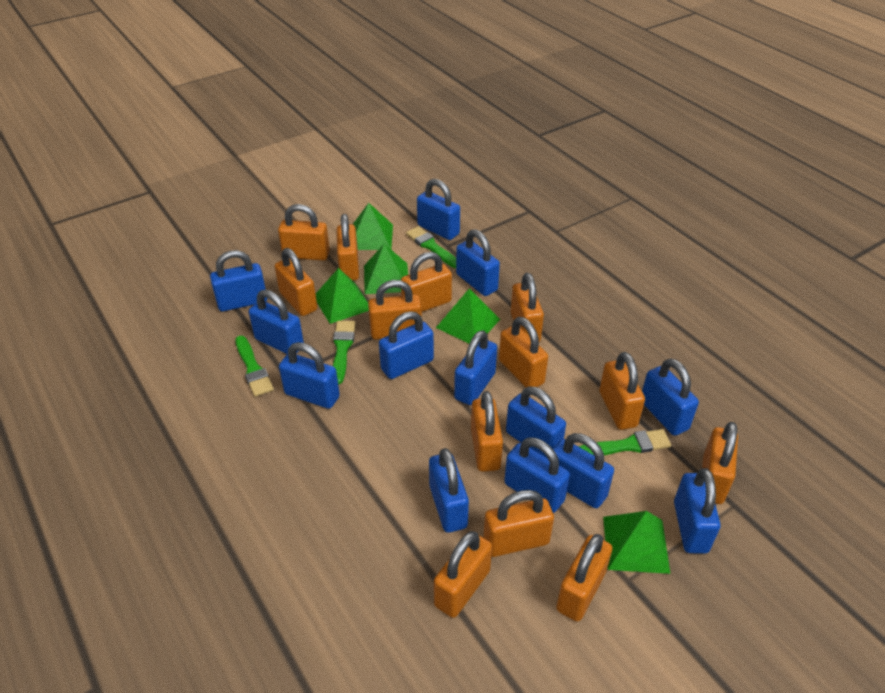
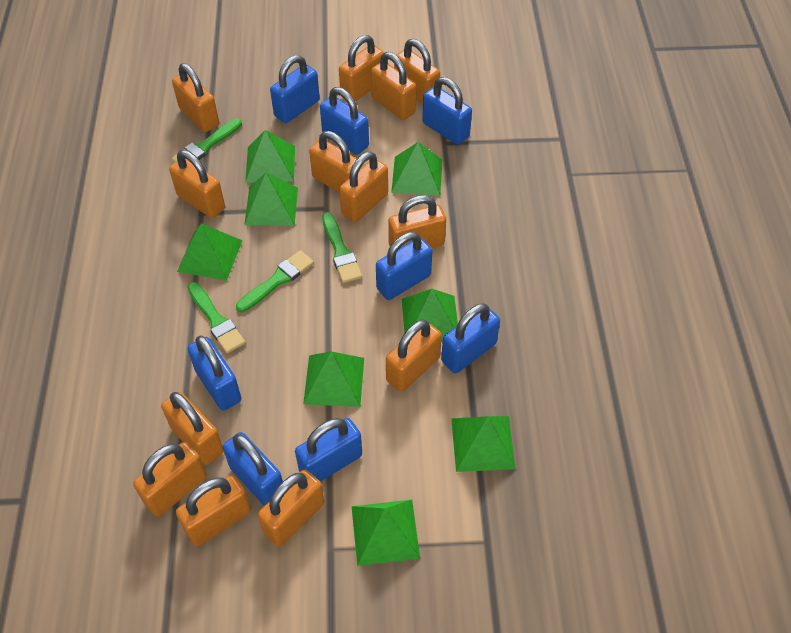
blue padlock: 13 -> 8
green pyramid: 5 -> 8

